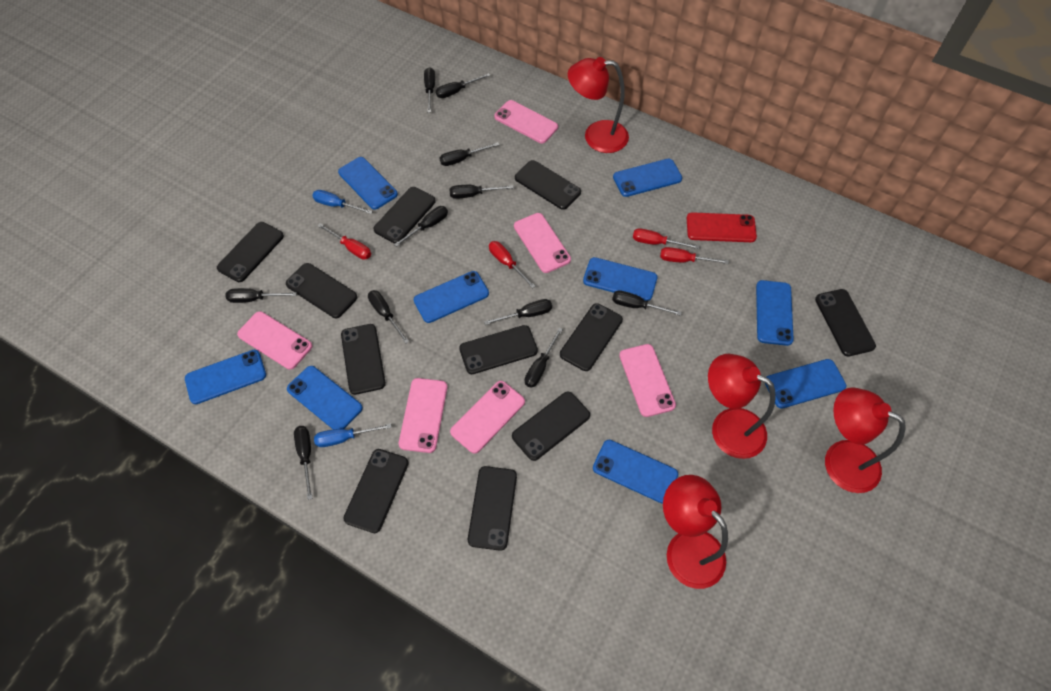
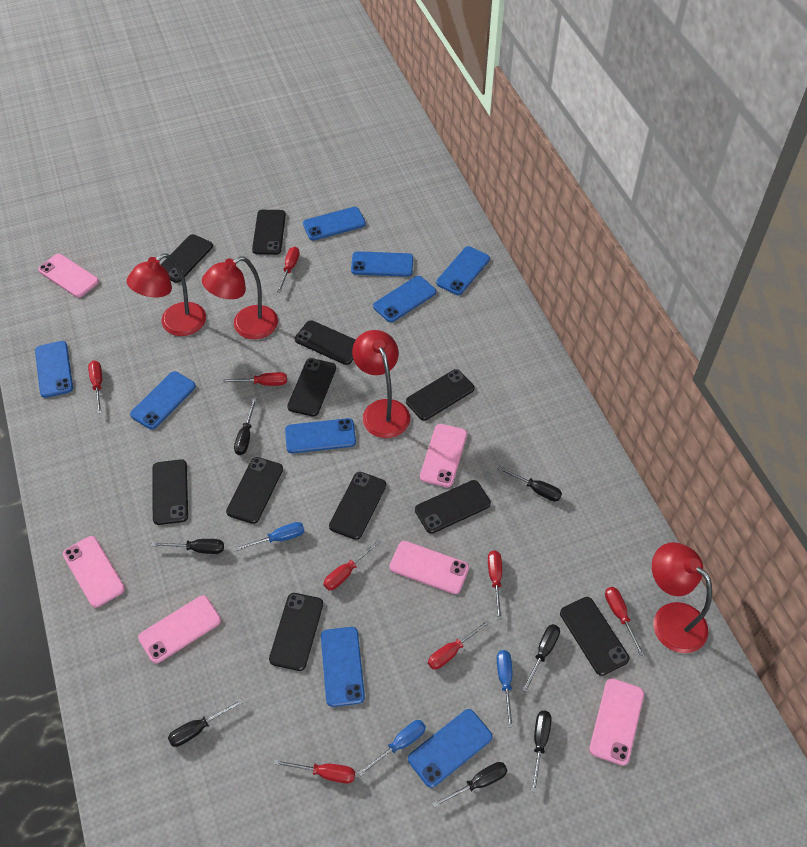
black screwdriver: 11 -> 7
blue screwdriver: 2 -> 3
red phone: 1 -> 0
red screwdriver: 4 -> 8

